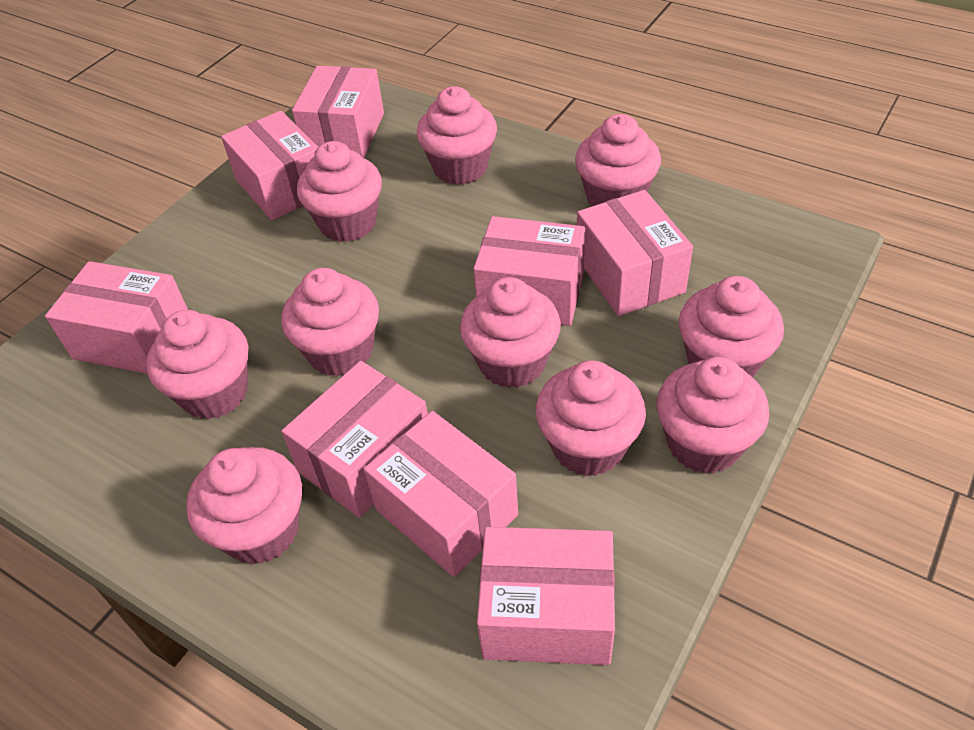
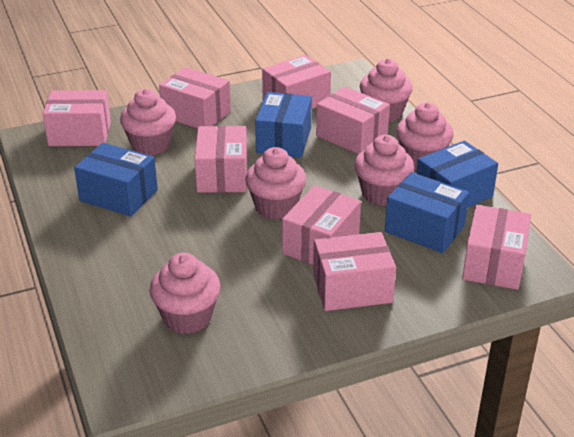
blue box: 0 -> 4
pink cupcake: 10 -> 6

